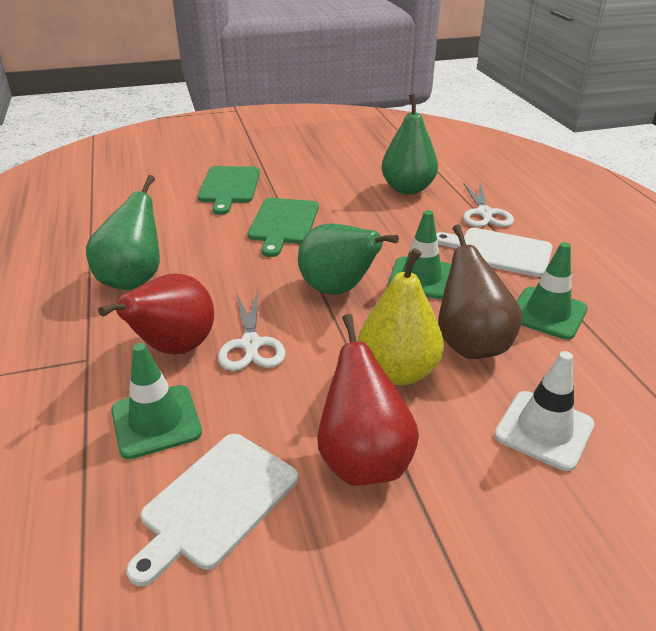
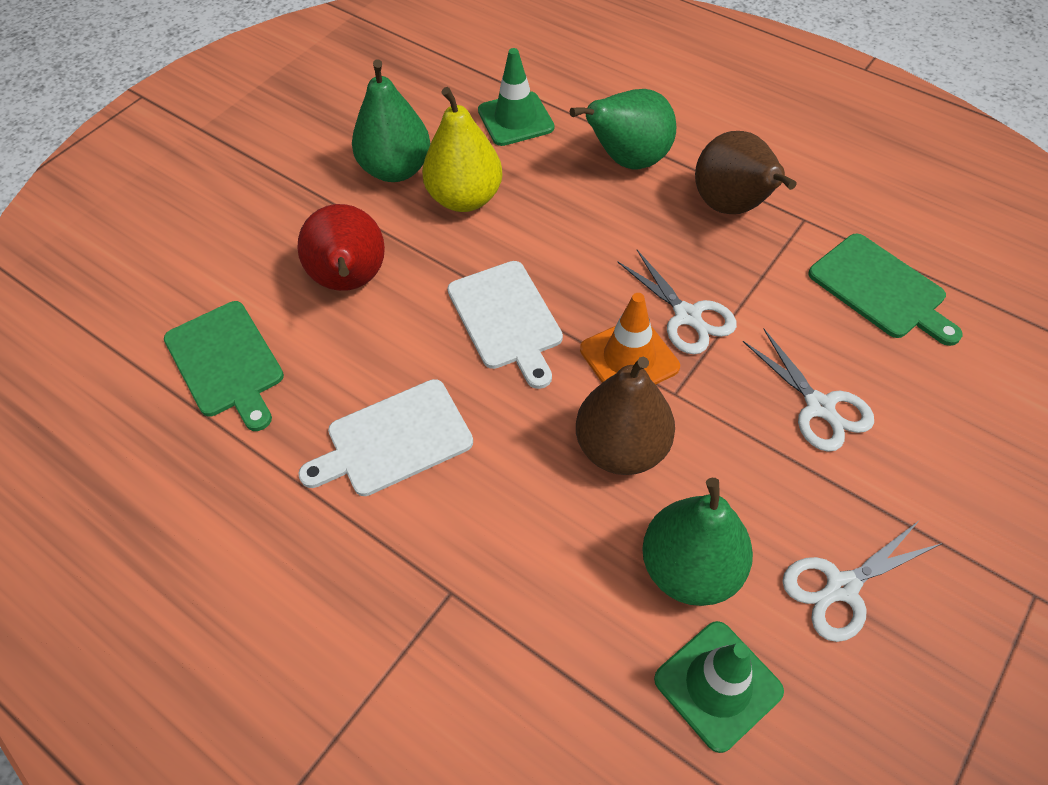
brown pear: 1 -> 2
green traffic cone: 3 -> 2
orange traffic cone: 0 -> 1
red pear: 2 -> 1
white scissors: 2 -> 3
white traffic cone: 1 -> 0

